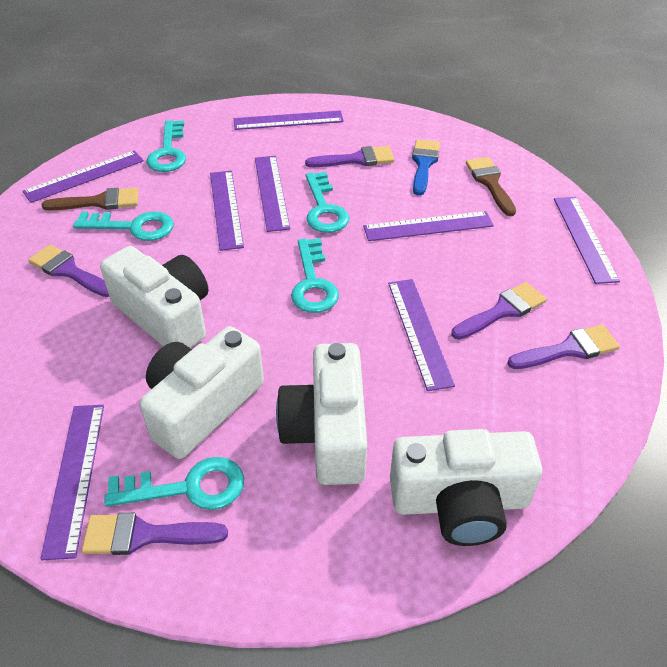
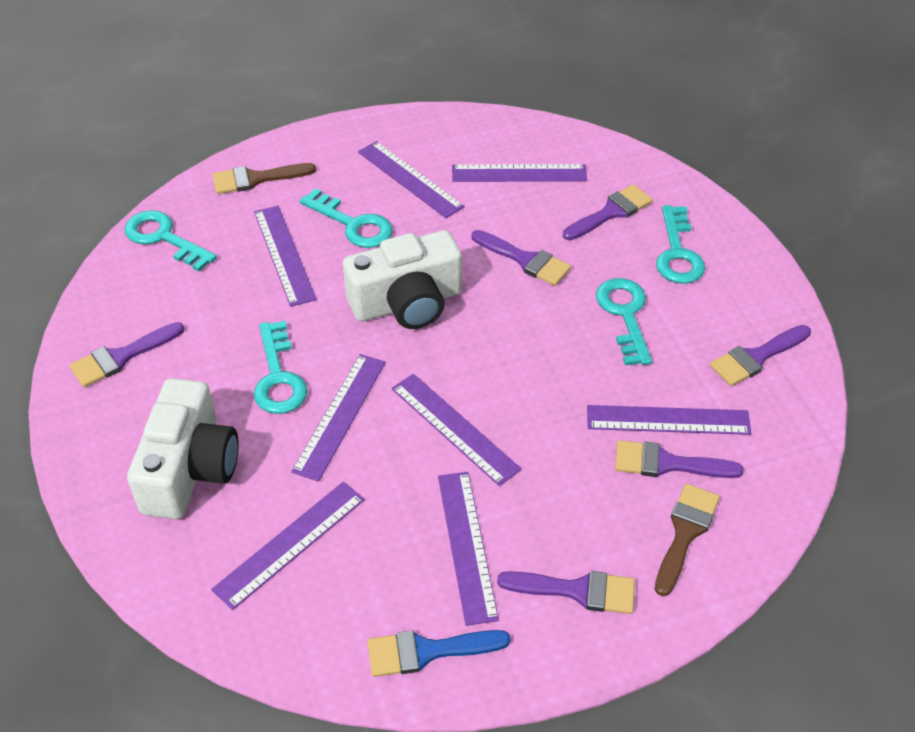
purple brush: 5 -> 6
white camera: 4 -> 2

